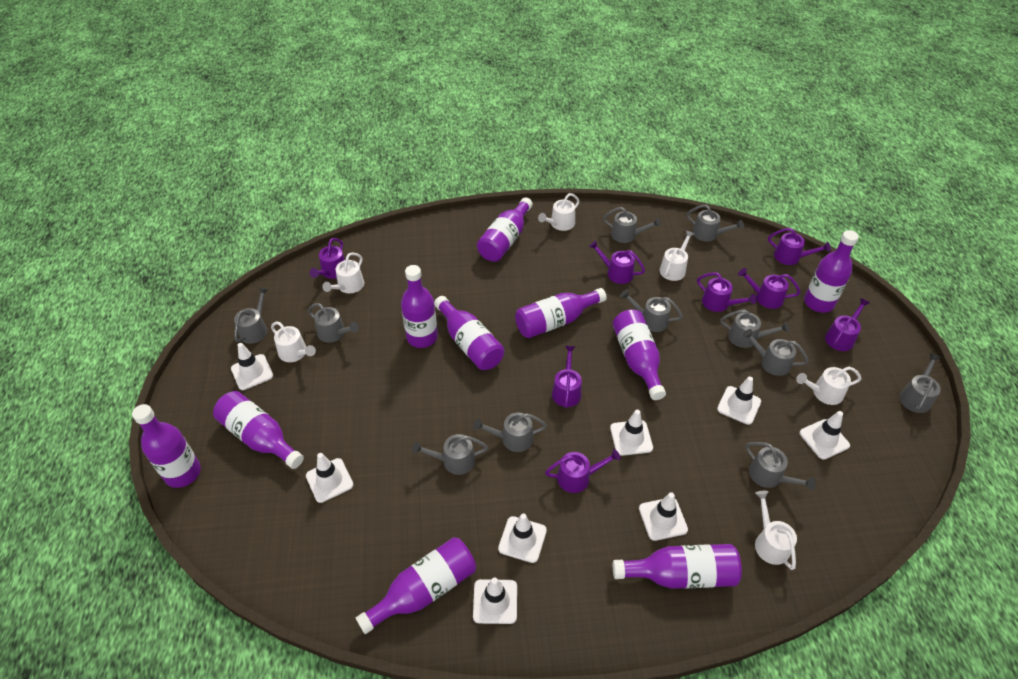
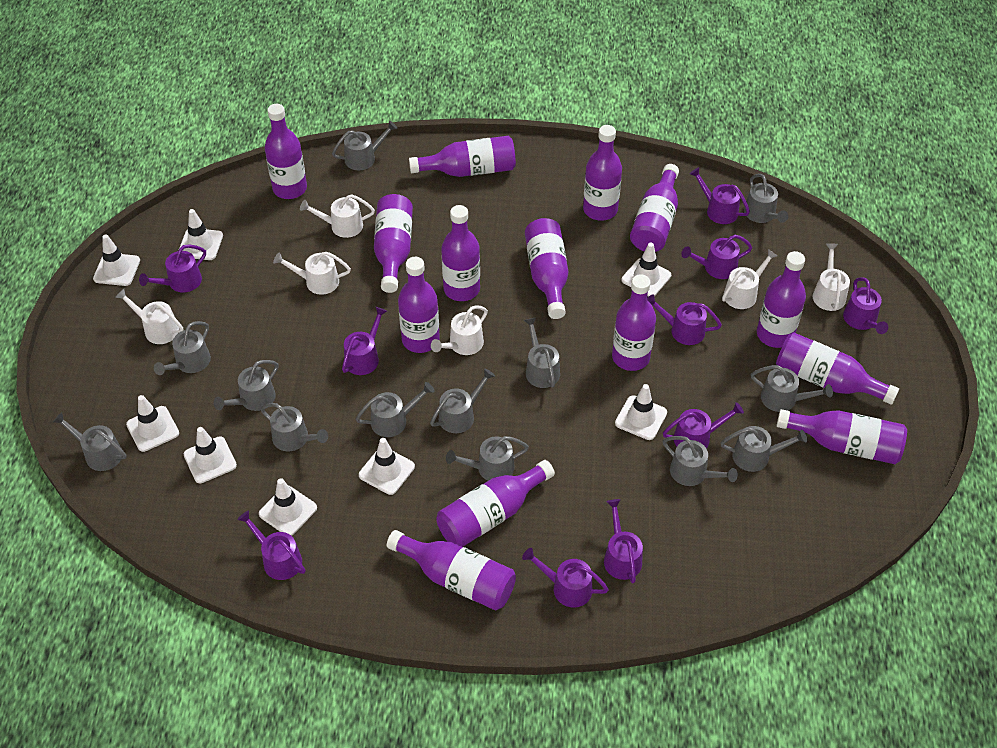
grey watering can: 11 -> 13
purple bottle: 10 -> 14
purple watering can: 8 -> 10

